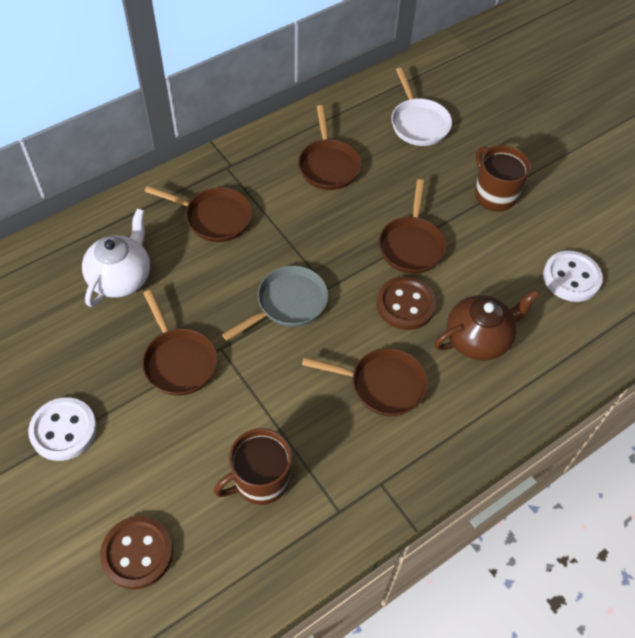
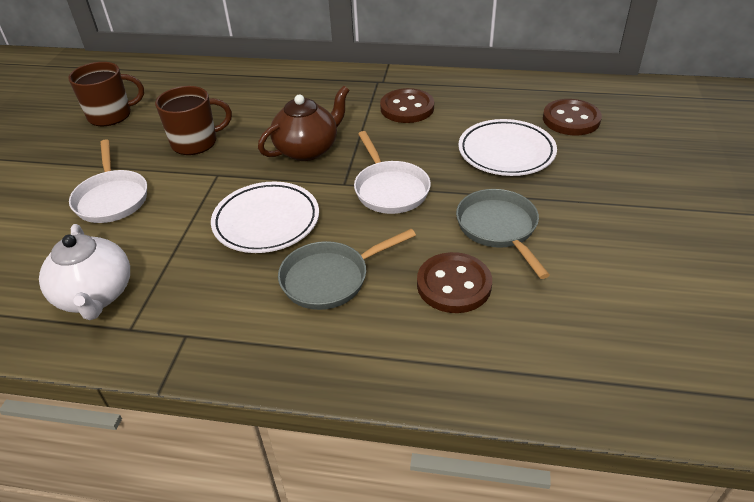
brown button: 2 -> 3
brown pan: 5 -> 0
grey pan: 1 -> 2
white button: 2 -> 0
white pan: 1 -> 2
white plate: 0 -> 2

